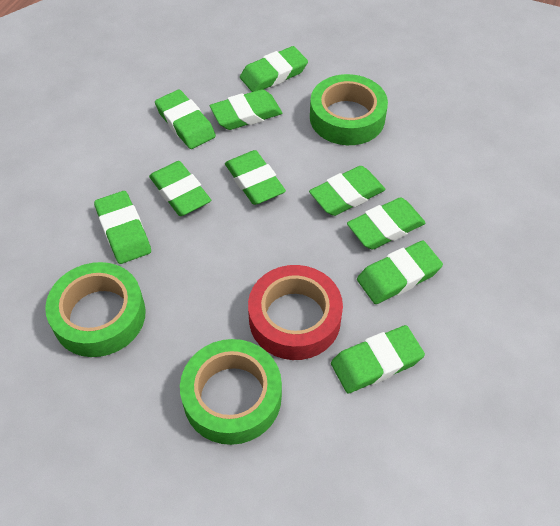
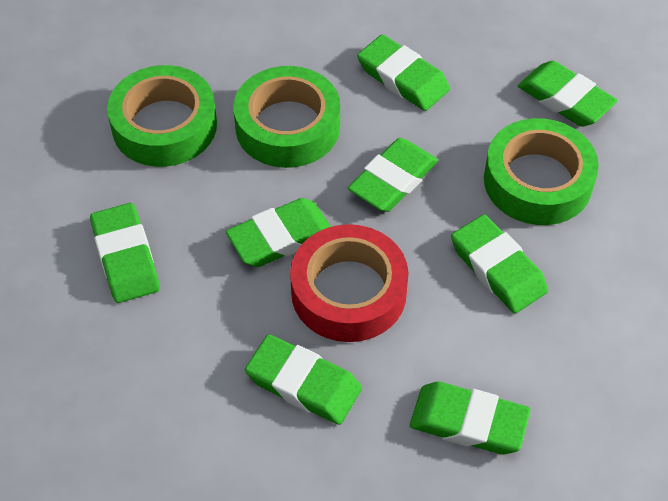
green eraser: 10 -> 8

